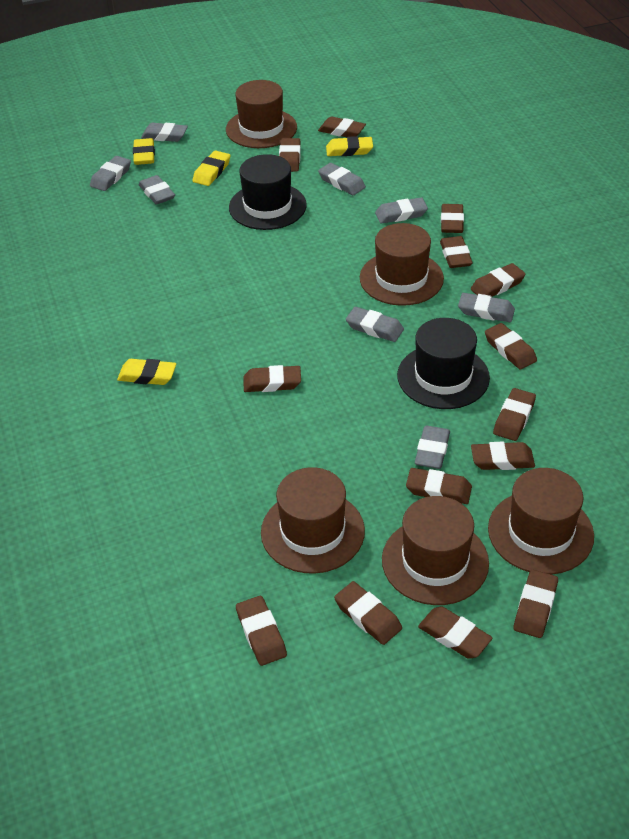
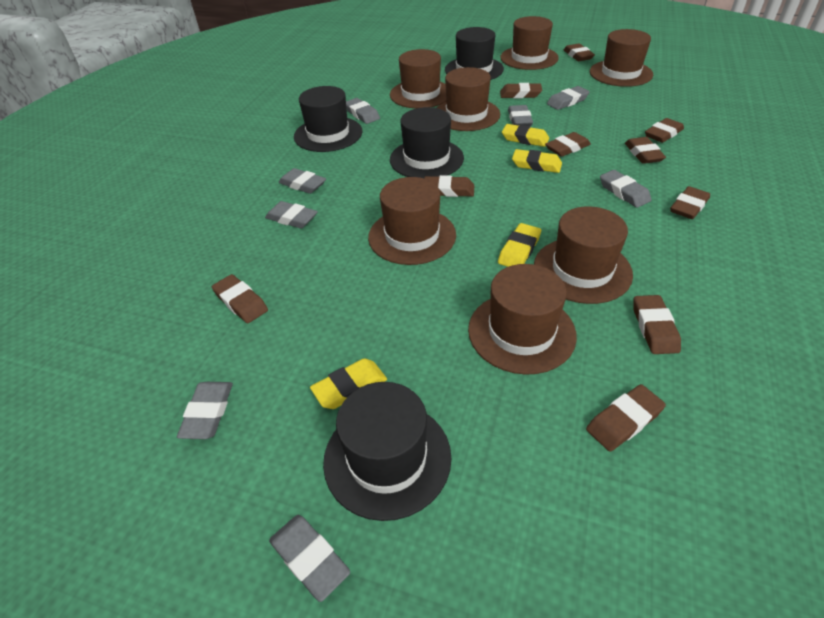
black hat: 2 -> 4
brown eraser: 14 -> 10
brown hat: 5 -> 7

